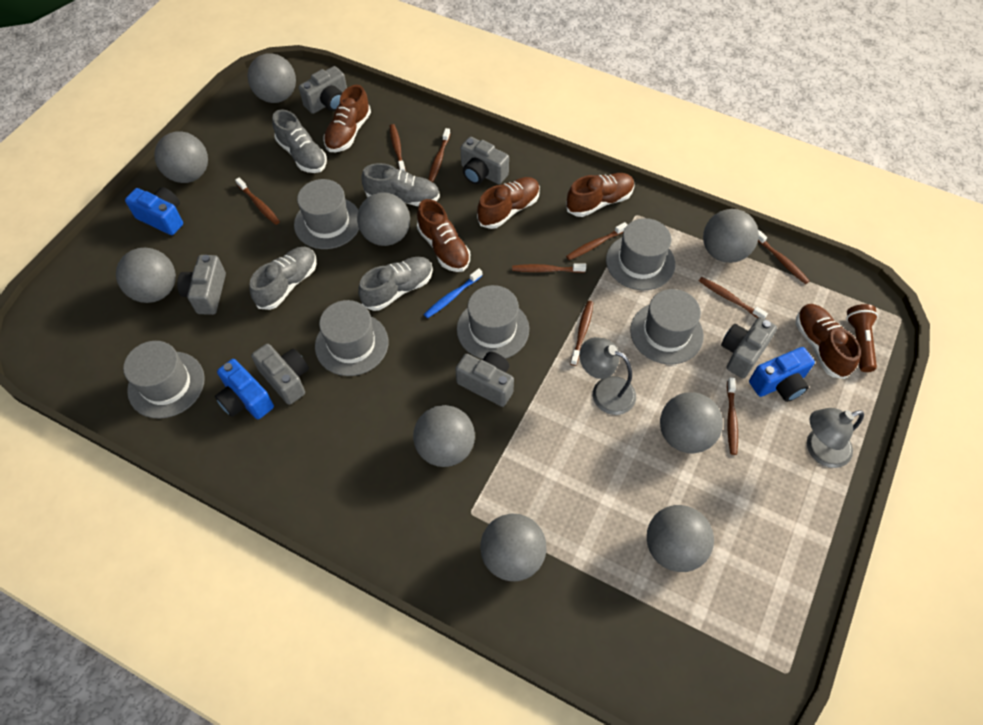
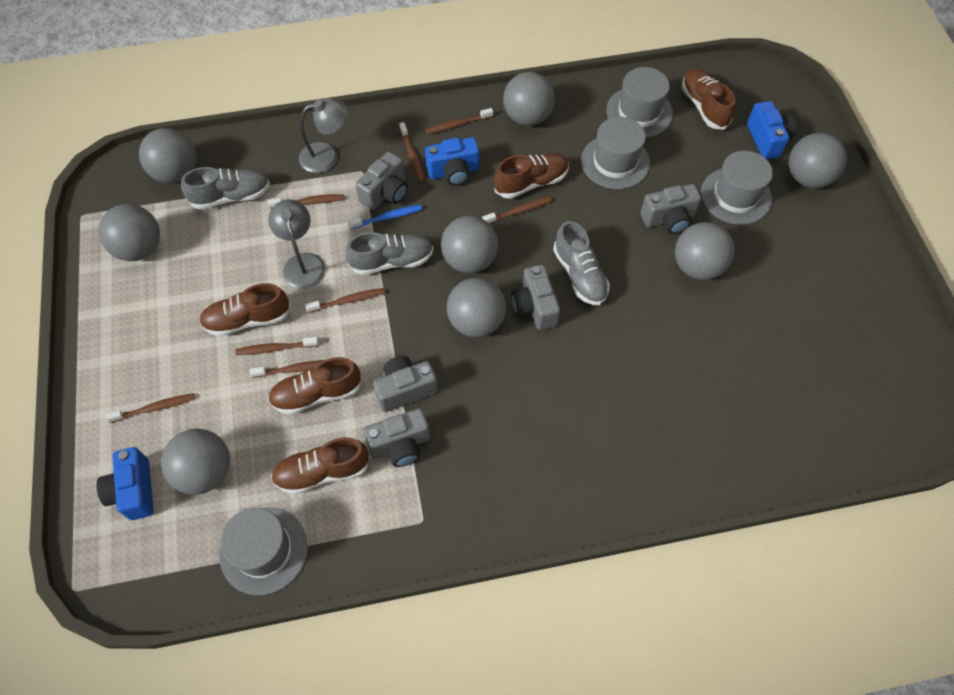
brown flashlight: 1 -> 0
brown toothbrush: 9 -> 8
grey ball: 9 -> 8
grey camera: 6 -> 5
grey hat: 6 -> 4
grey shoe: 4 -> 3

